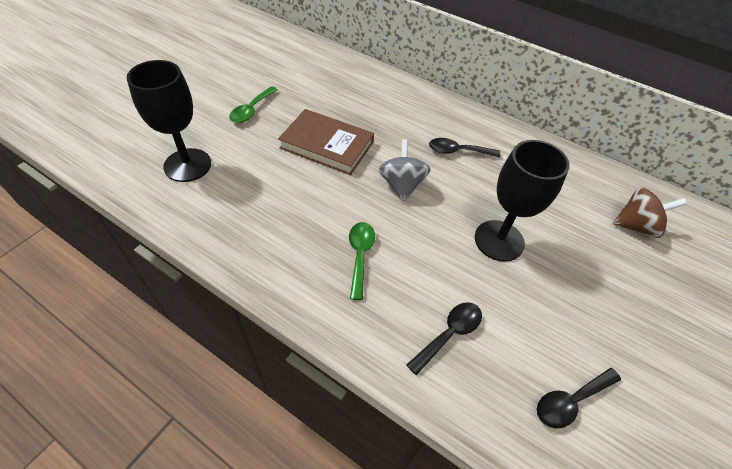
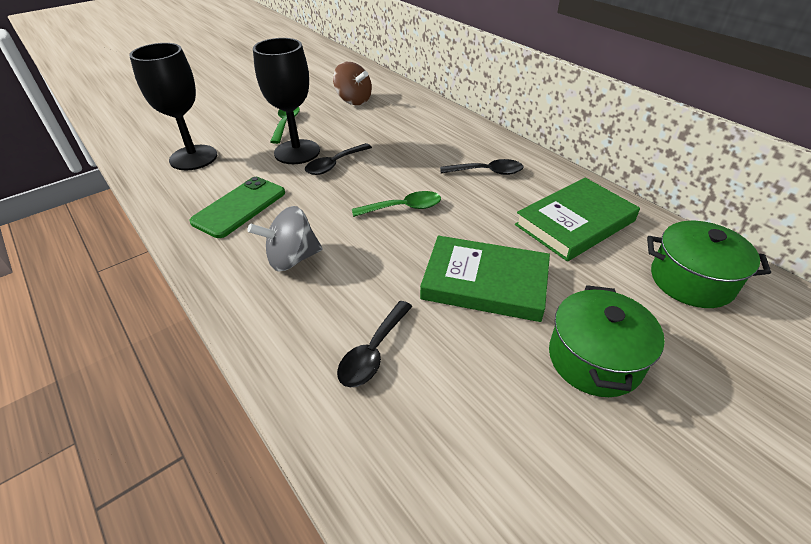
brown book: 1 -> 0
green book: 0 -> 2
green phone: 0 -> 1
green pot: 0 -> 2

